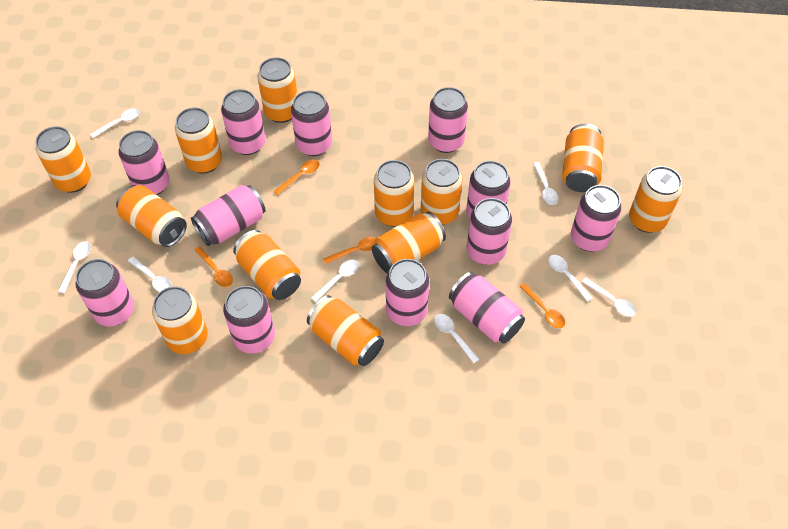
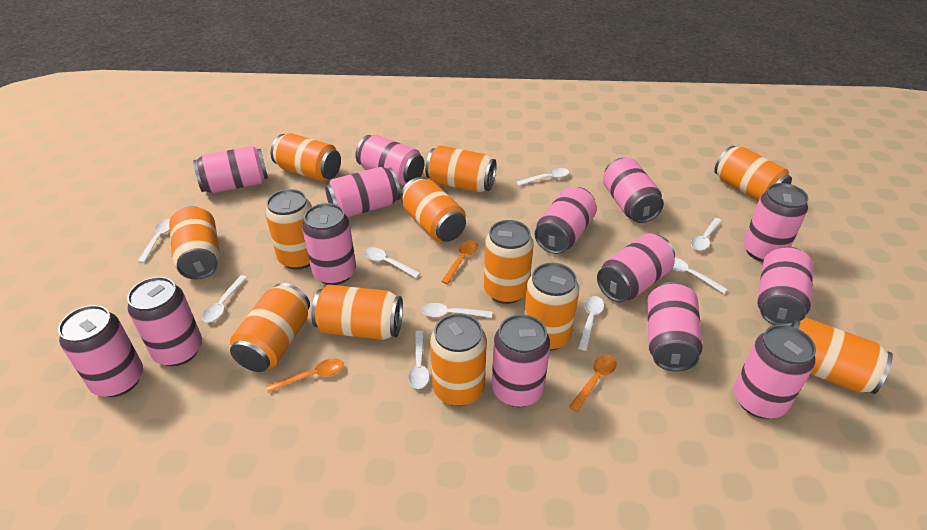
orange spoon: 4 -> 3
pink can: 12 -> 14
white spoon: 8 -> 9

